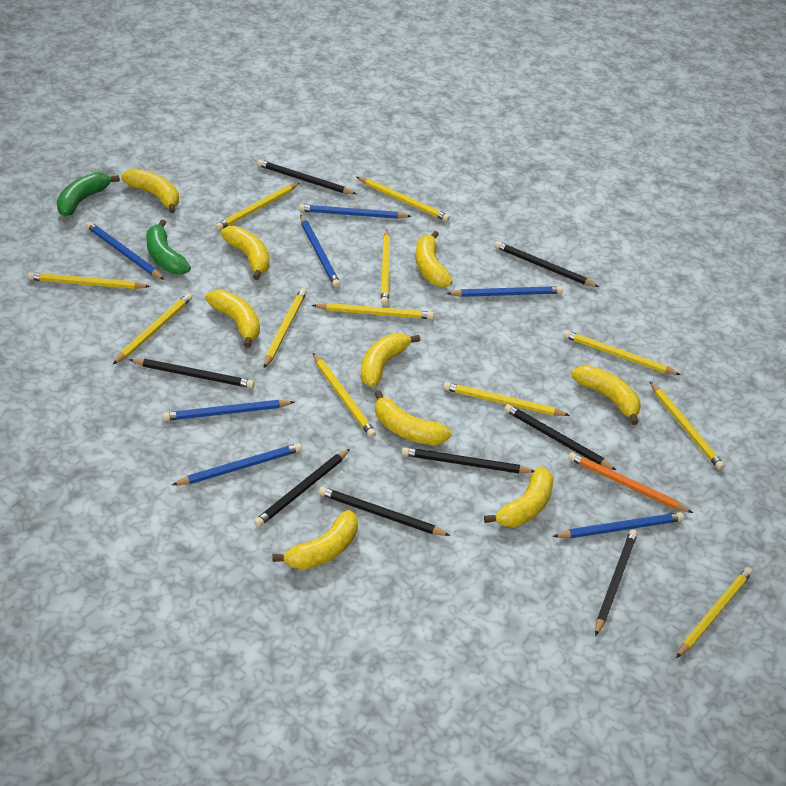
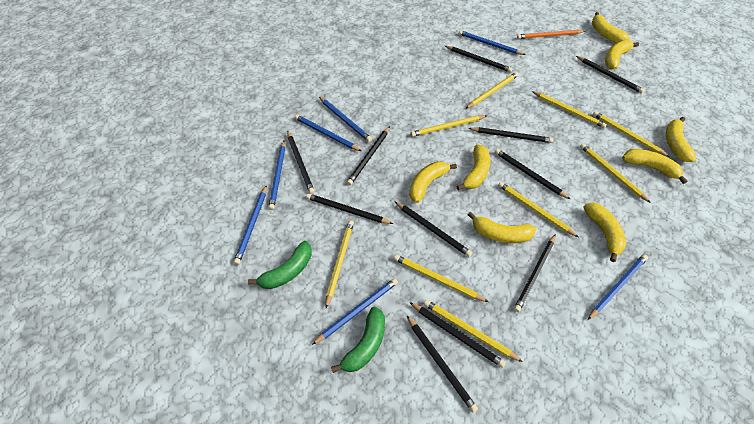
black pencil: 8 -> 11
yellow banana: 9 -> 8
yellow pencil: 12 -> 9

